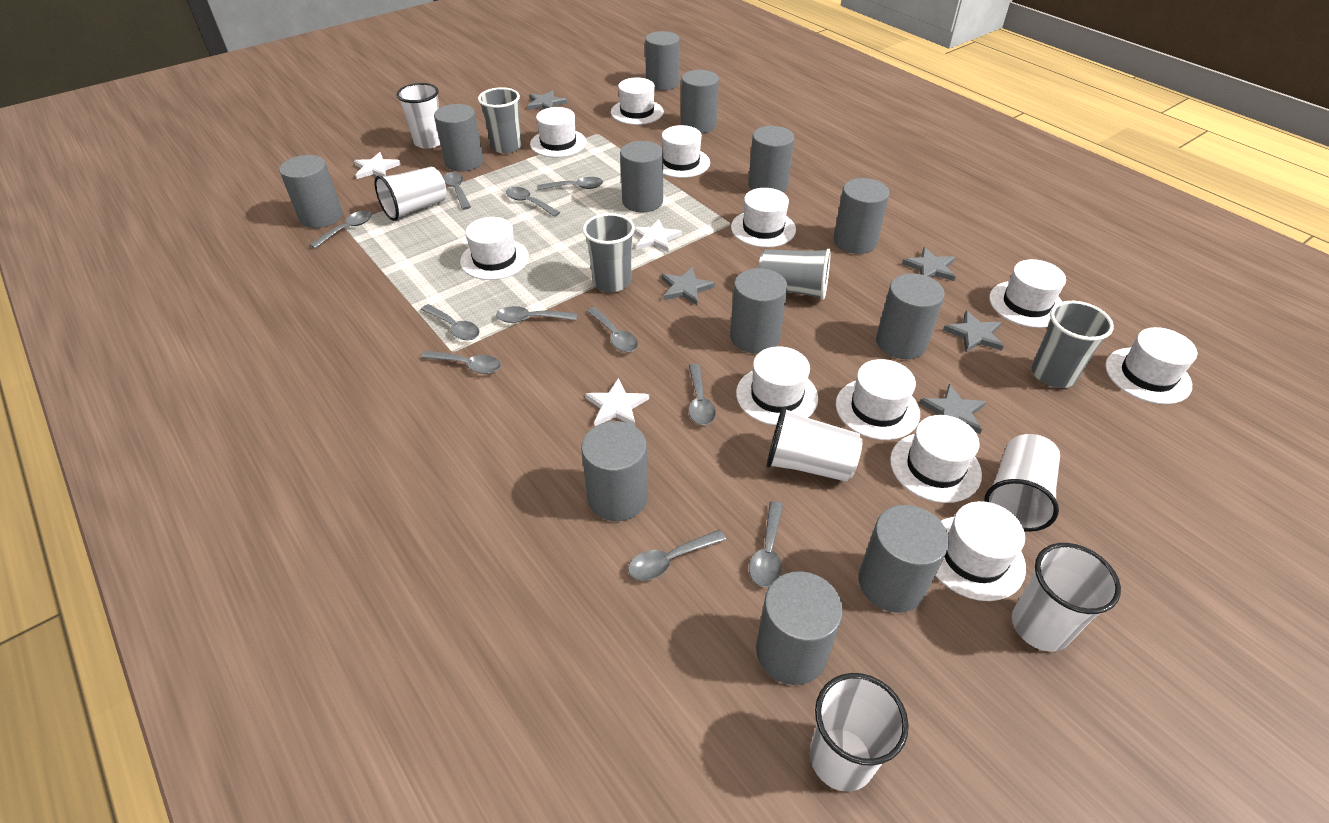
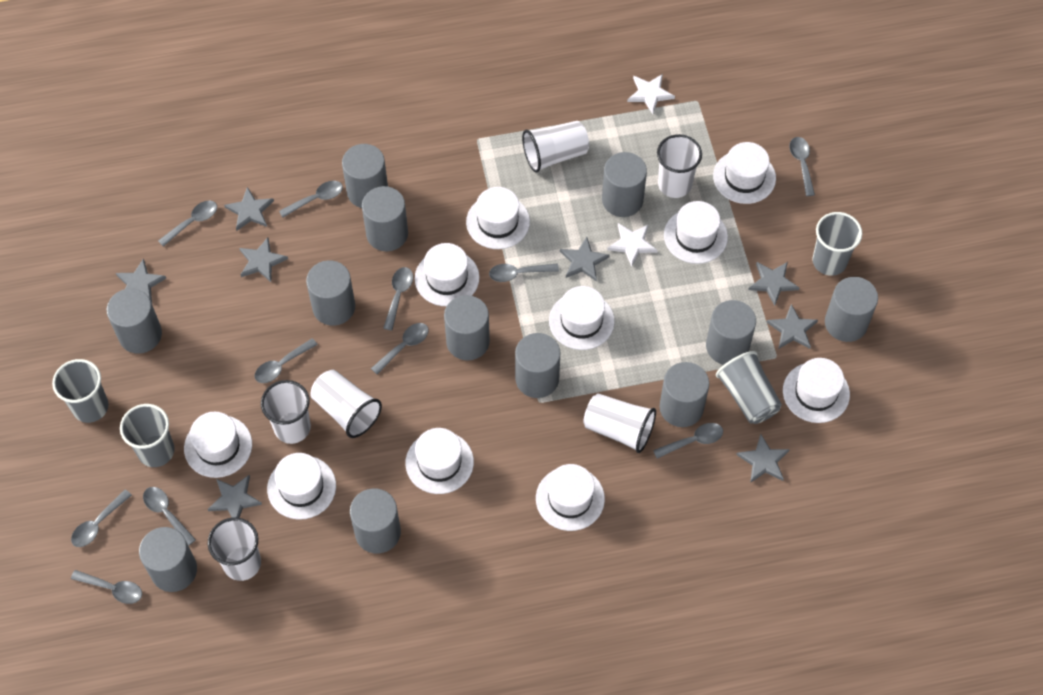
grey star: 5 -> 8
white hat: 11 -> 10
white star: 3 -> 2

